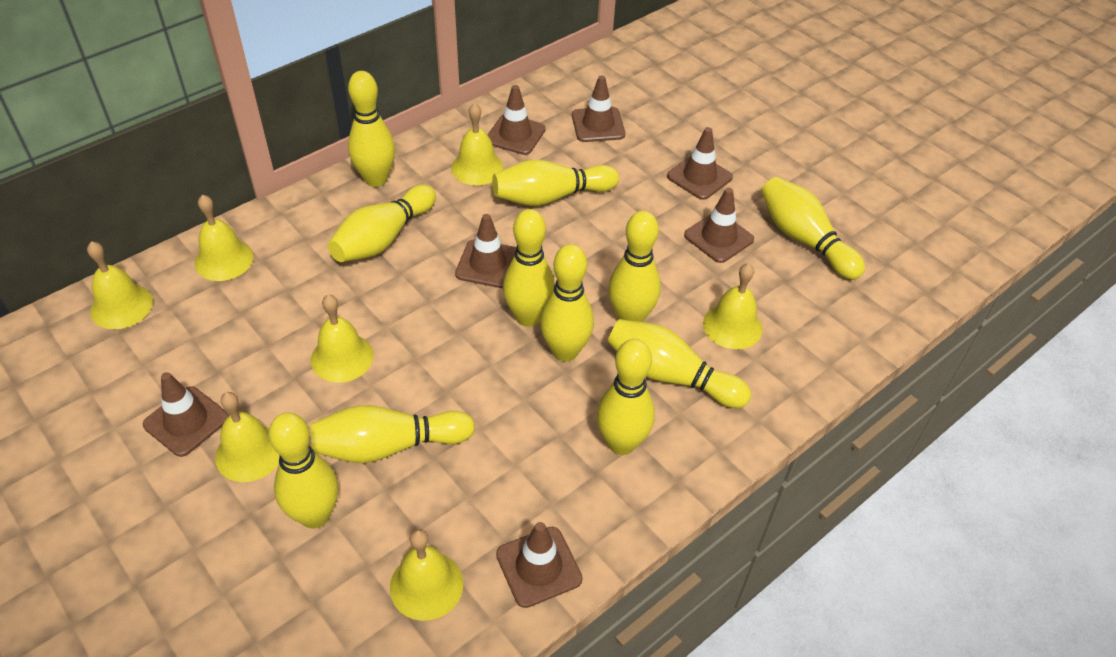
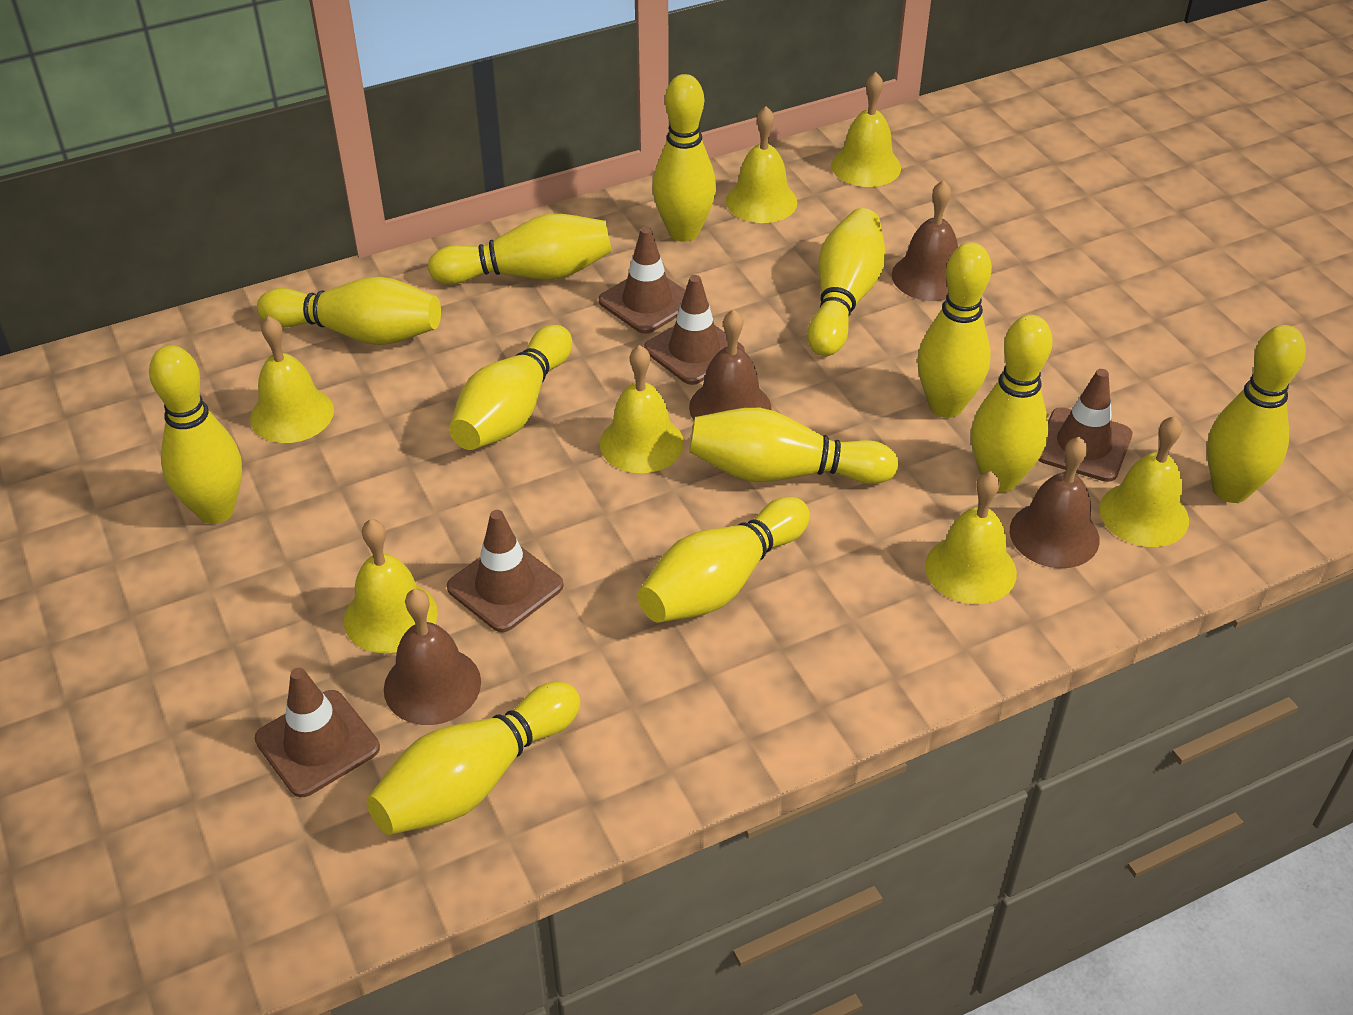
brown bell: 0 -> 4
brown traffic cone: 7 -> 5
yellow bowling pin: 11 -> 12

